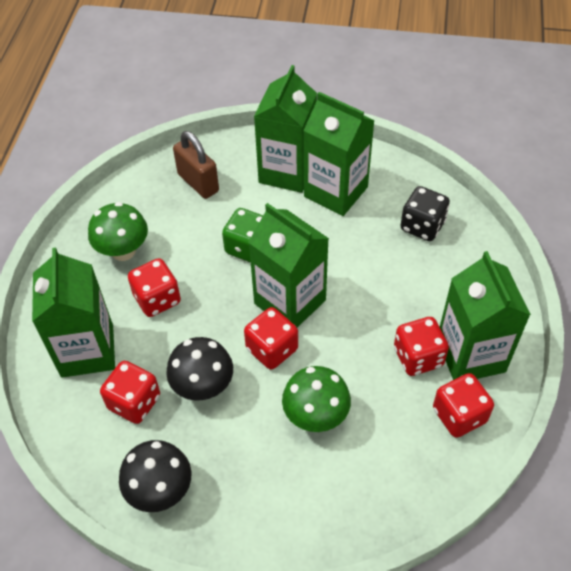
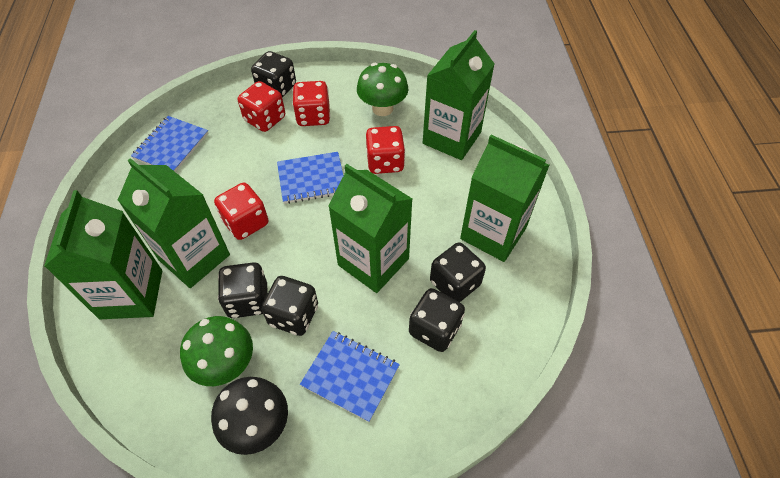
black dice: 1 -> 5
black mushroom: 2 -> 1
blue notebook: 0 -> 3
brown padlock: 1 -> 0
green dice: 1 -> 0
red dice: 5 -> 4

